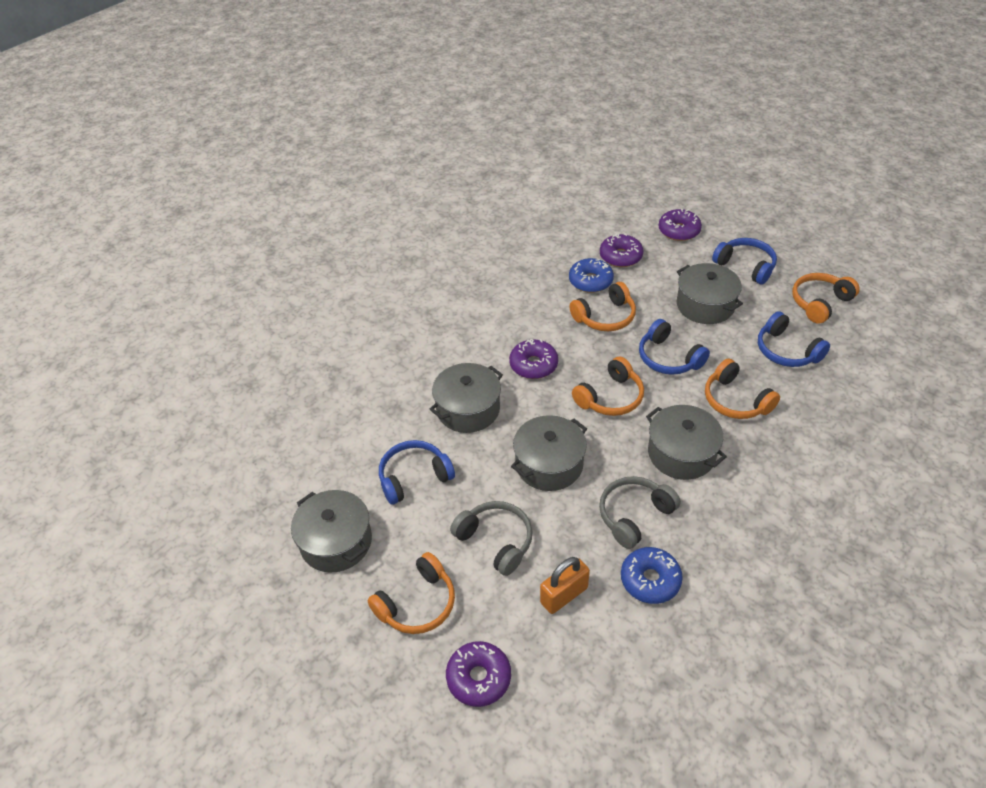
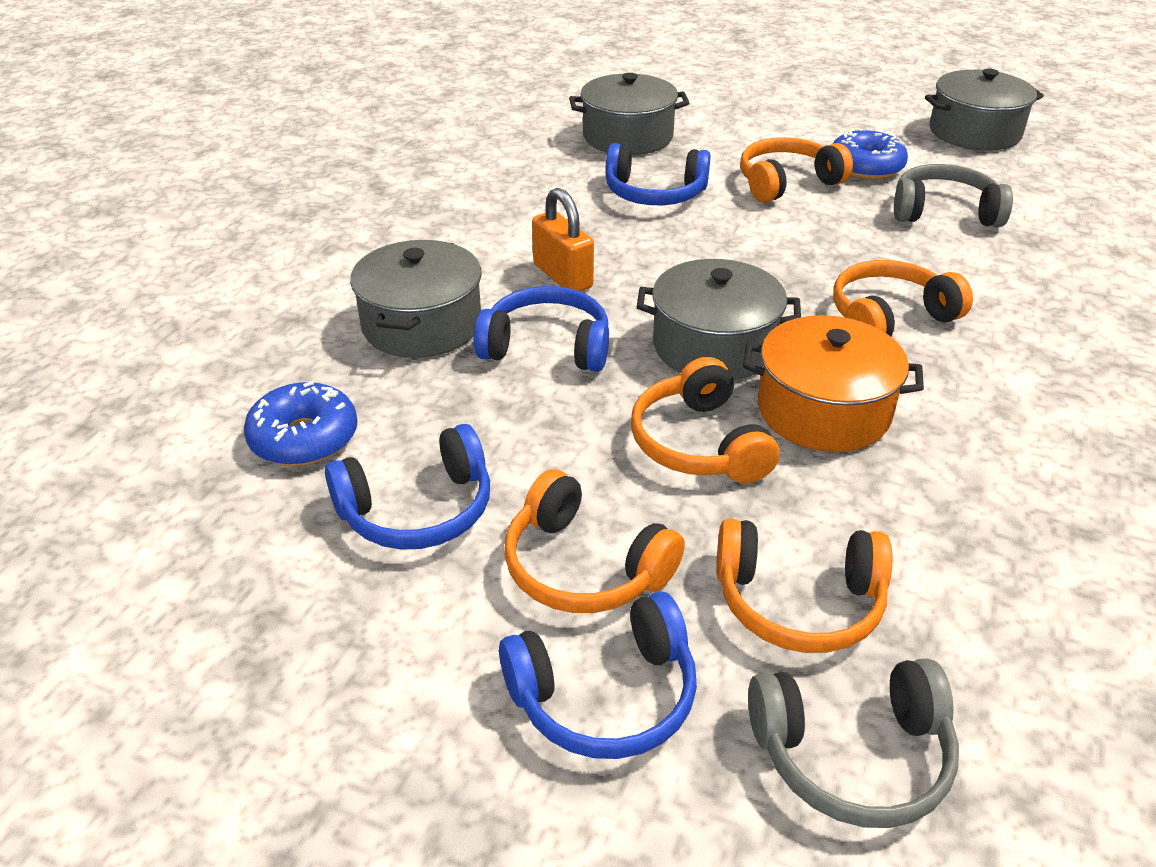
grey pot: 5 -> 4
orange pot: 0 -> 1
purple donut: 4 -> 0

